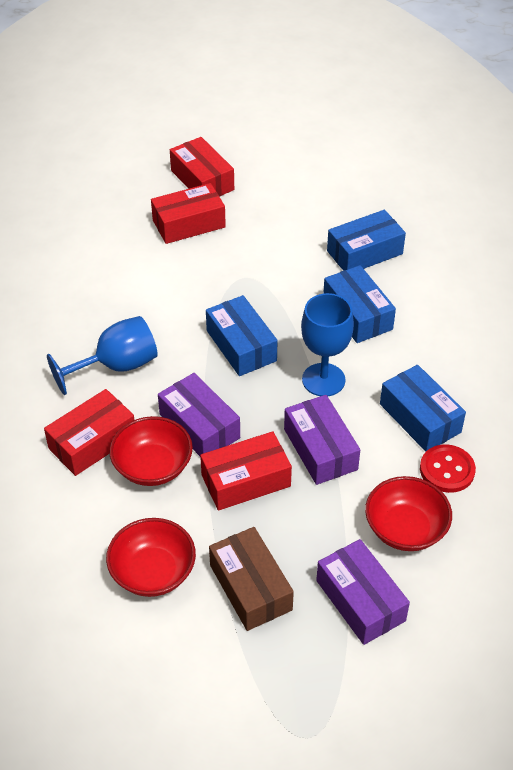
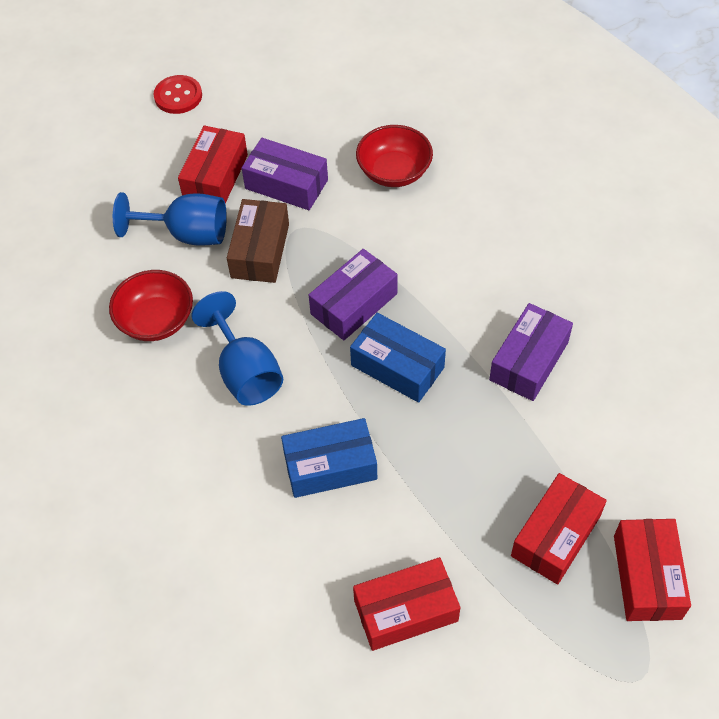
blue box: 4 -> 2
red bowl: 3 -> 2

